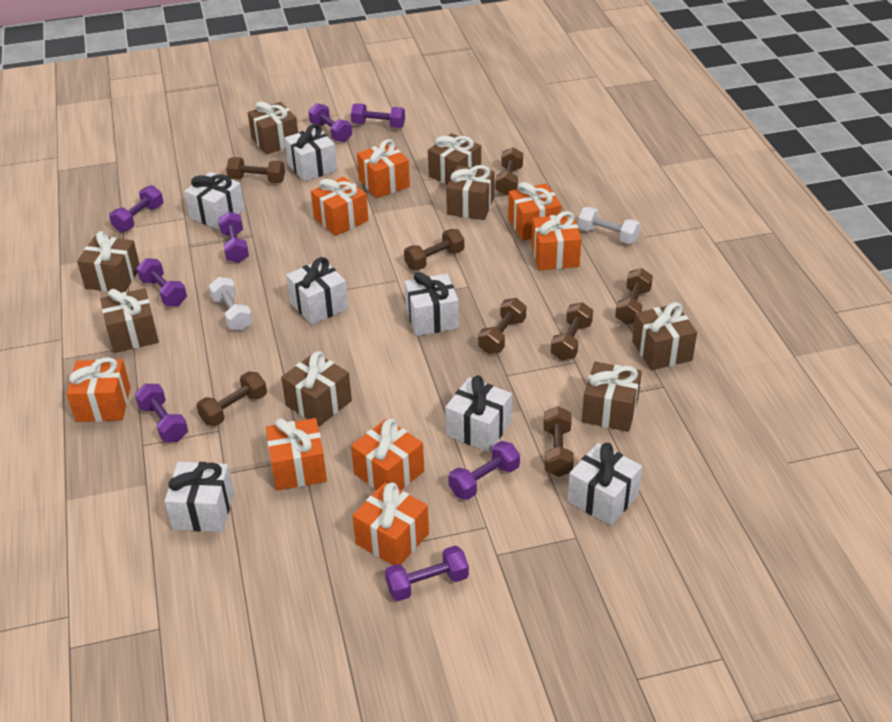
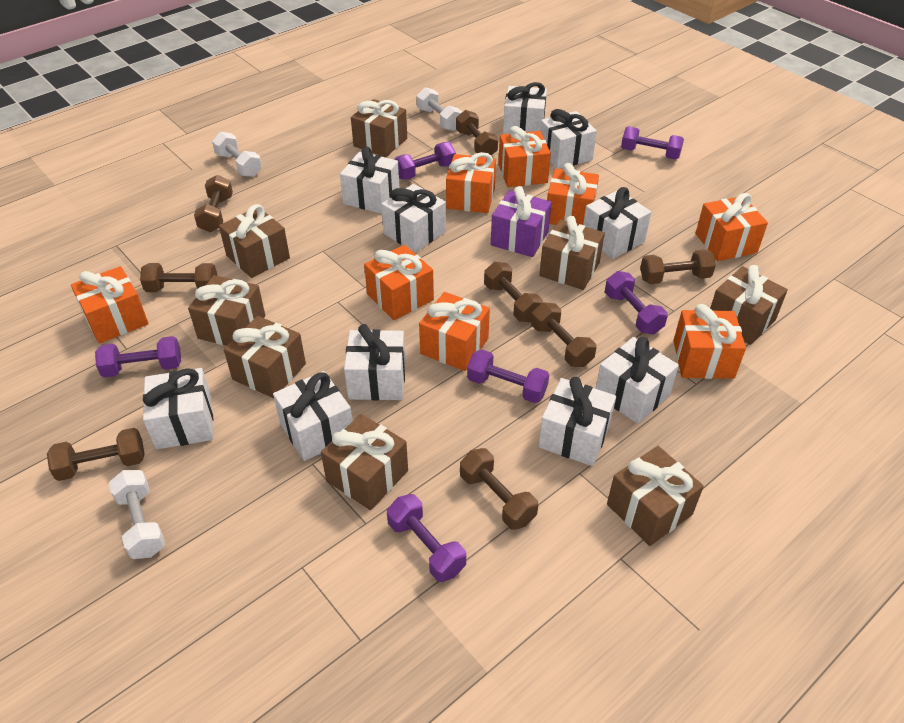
purple dumbbell: 8 -> 6
purple gift: 0 -> 1
white dumbbell: 2 -> 3
white gift: 7 -> 10

